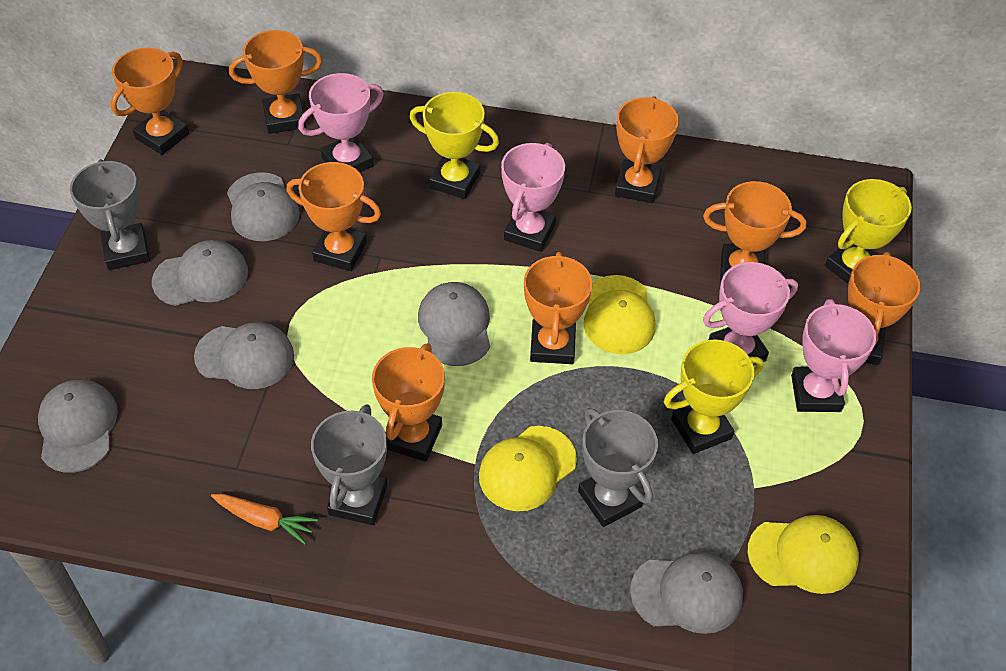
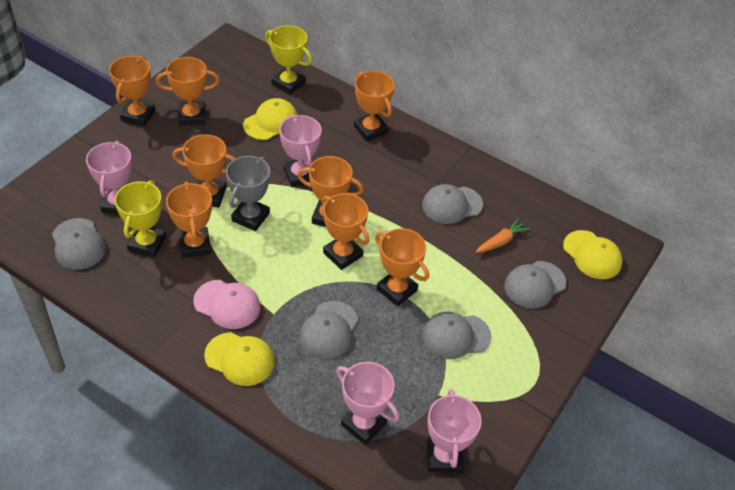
grey cap: 6 -> 5
grey trophy: 3 -> 1
pink cap: 0 -> 1
yellow trophy: 3 -> 2

